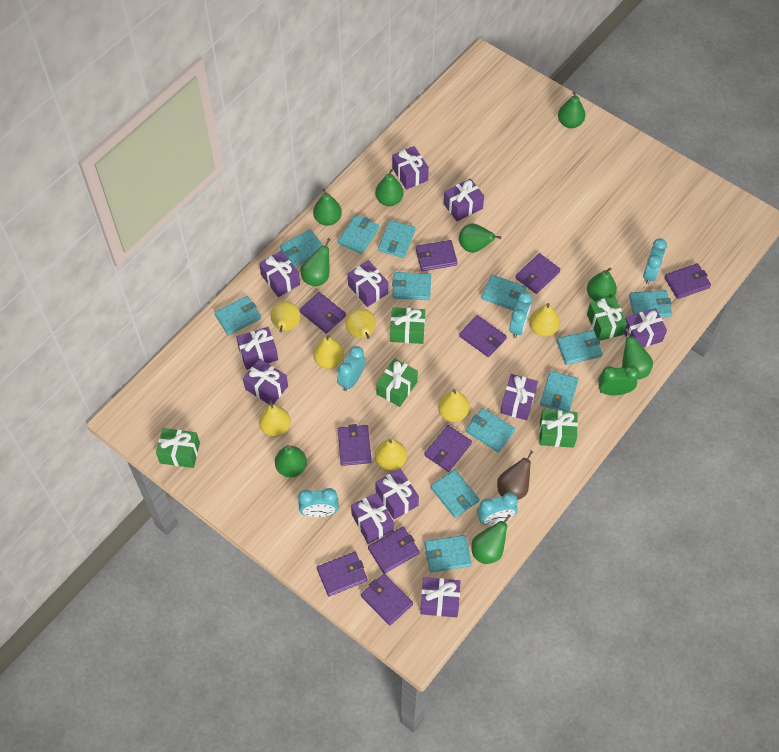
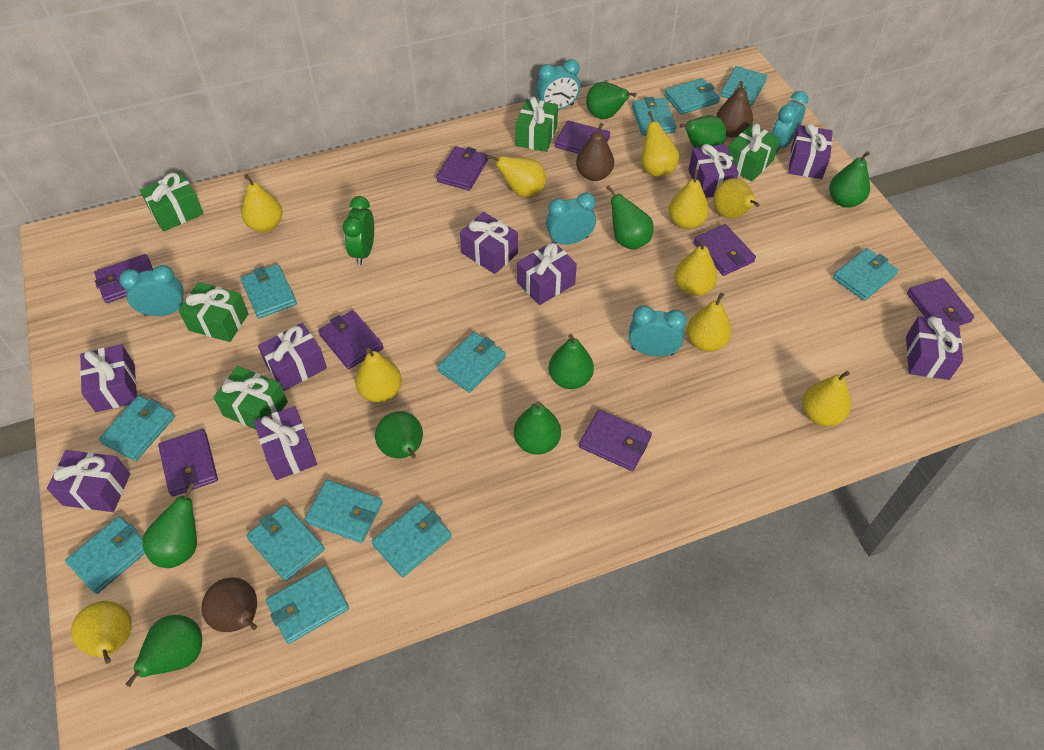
brown pear: 1 -> 3
purple gift: 11 -> 9
purple wallet: 10 -> 8
yellow pear: 7 -> 10

